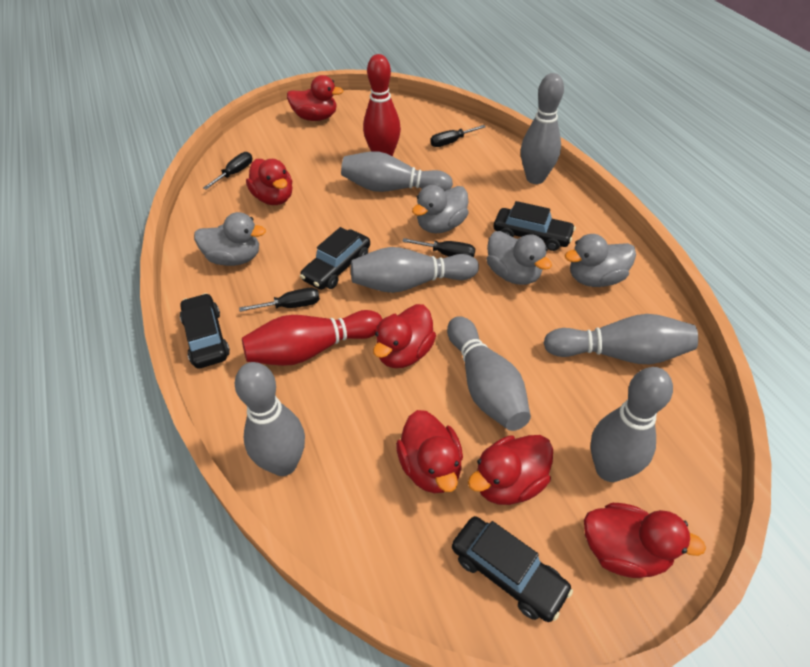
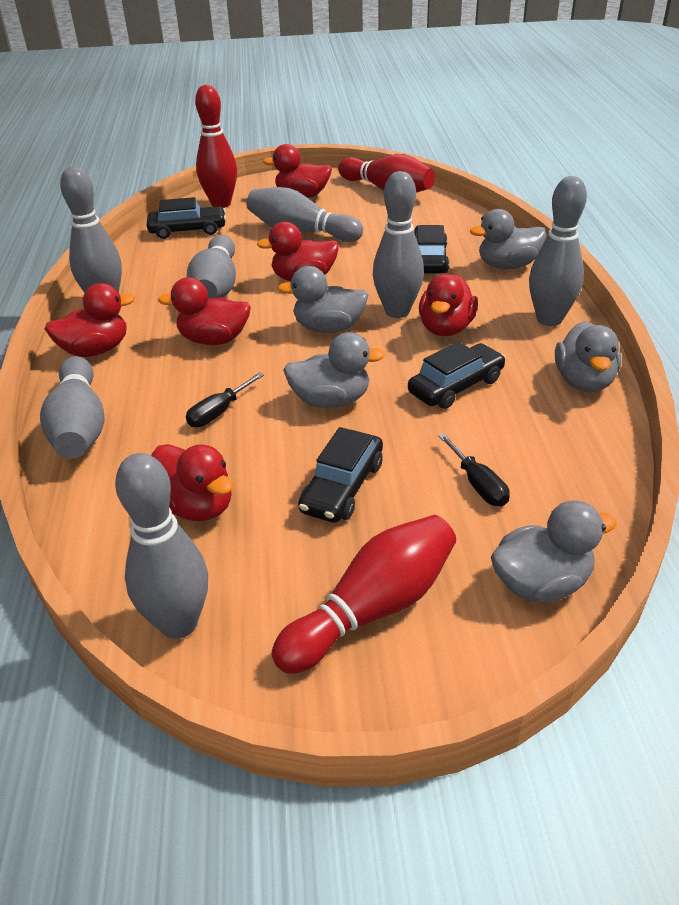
black screwdriver: 4 -> 2
grey duck: 4 -> 5
red bowling pin: 2 -> 3

